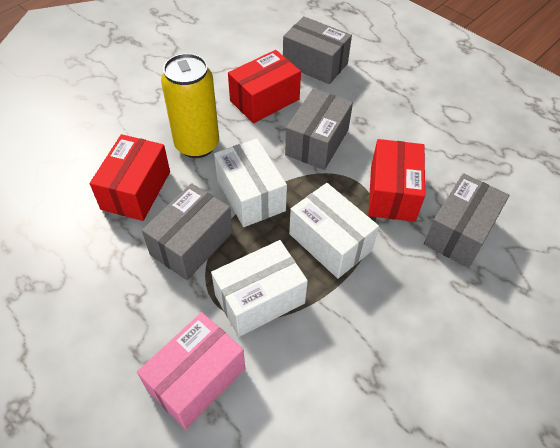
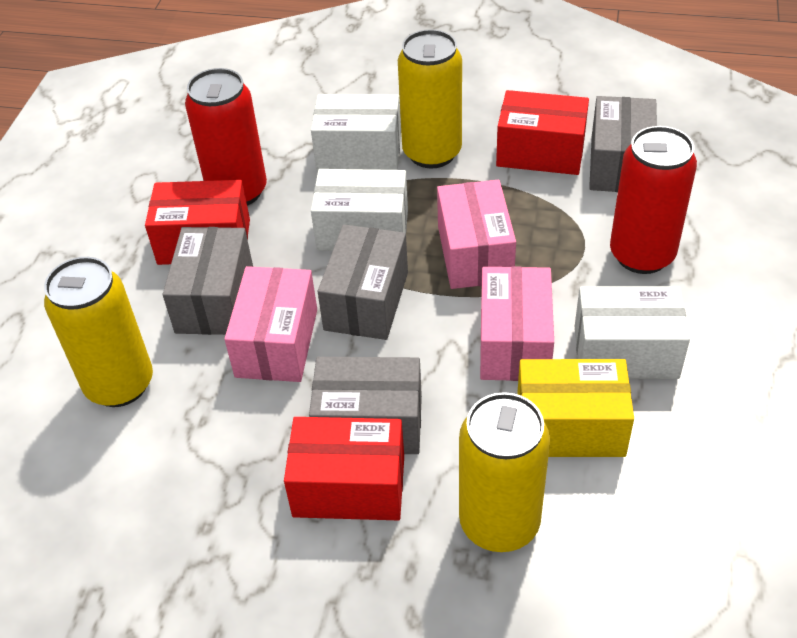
pink box: 1 -> 3
red can: 0 -> 2
yellow box: 0 -> 1
yellow can: 1 -> 3

